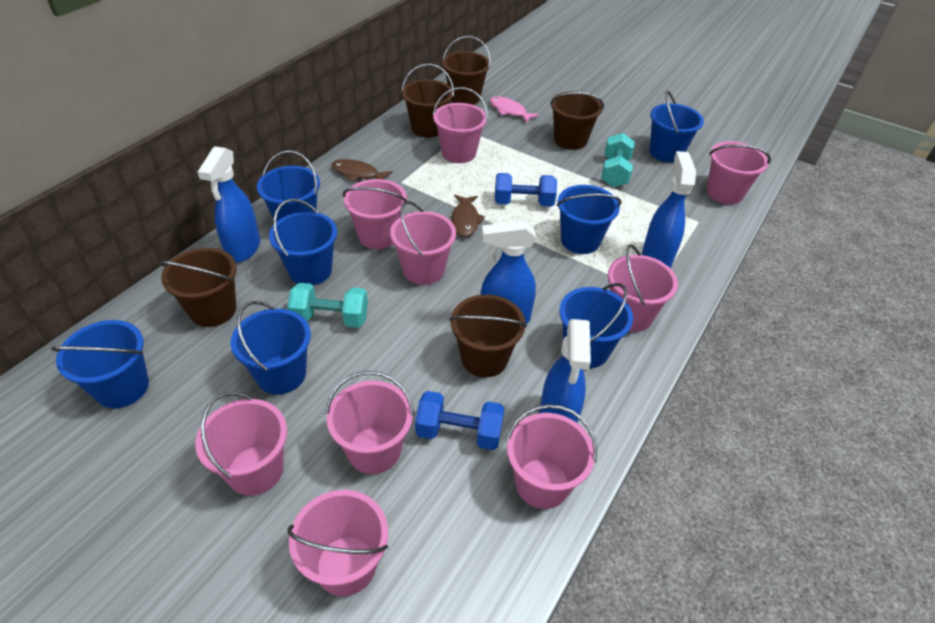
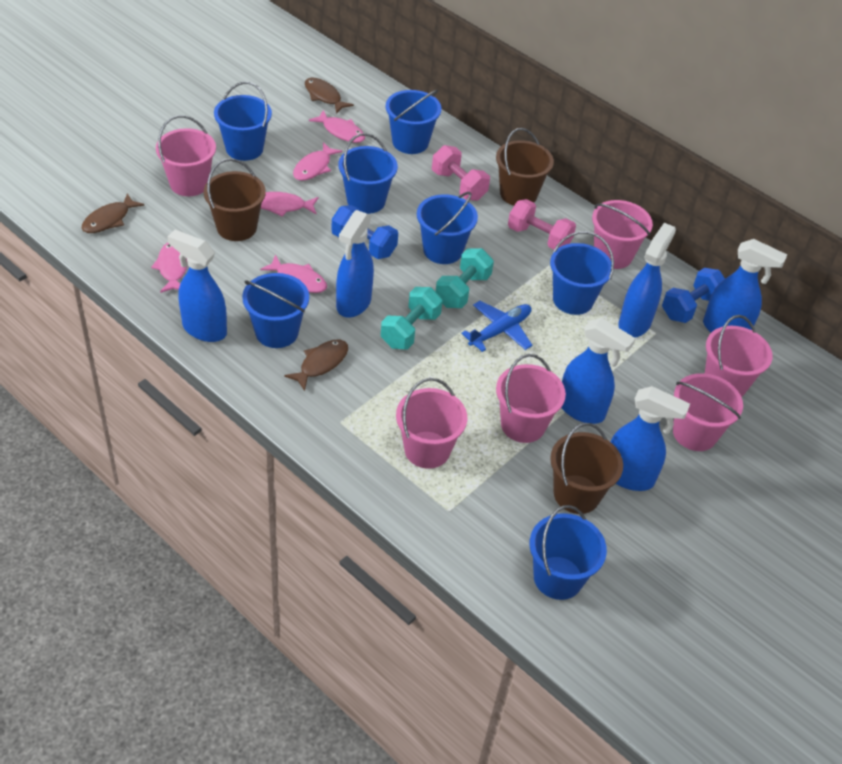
blue plane: 0 -> 1
blue spray bottle: 4 -> 6
brown bucket: 5 -> 3
brown fish: 2 -> 3
pink bucket: 9 -> 6
pink dumbbell: 0 -> 2
pink fish: 1 -> 5

